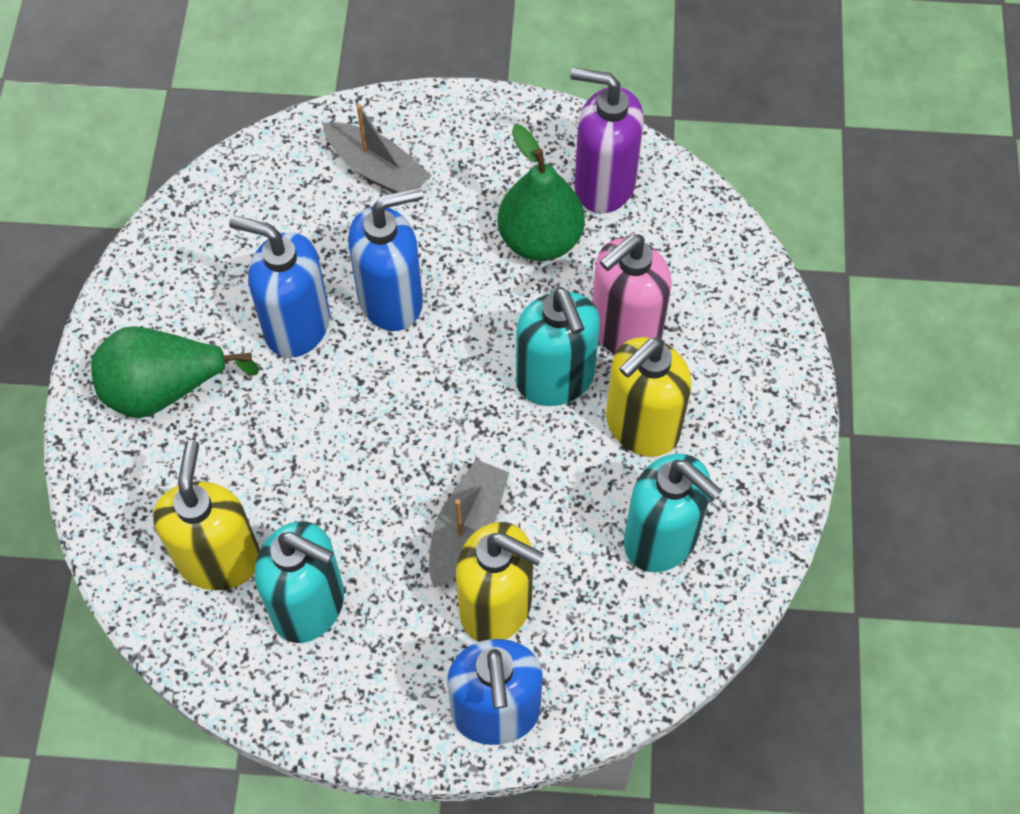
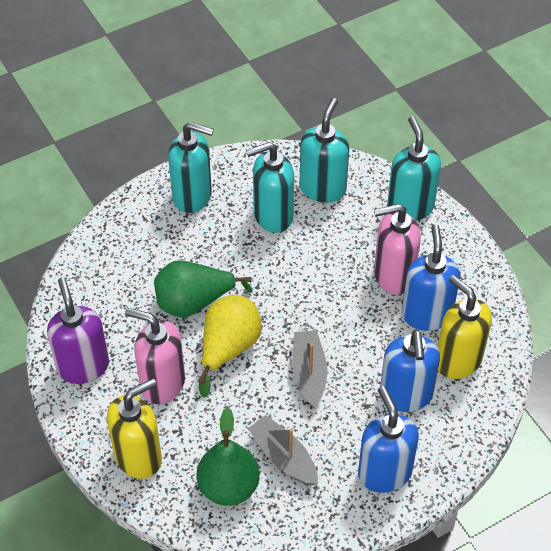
pink soap dispenser: 1 -> 2
turquoise soap dispenser: 3 -> 4
yellow pear: 0 -> 1
yellow soap dispenser: 3 -> 2

